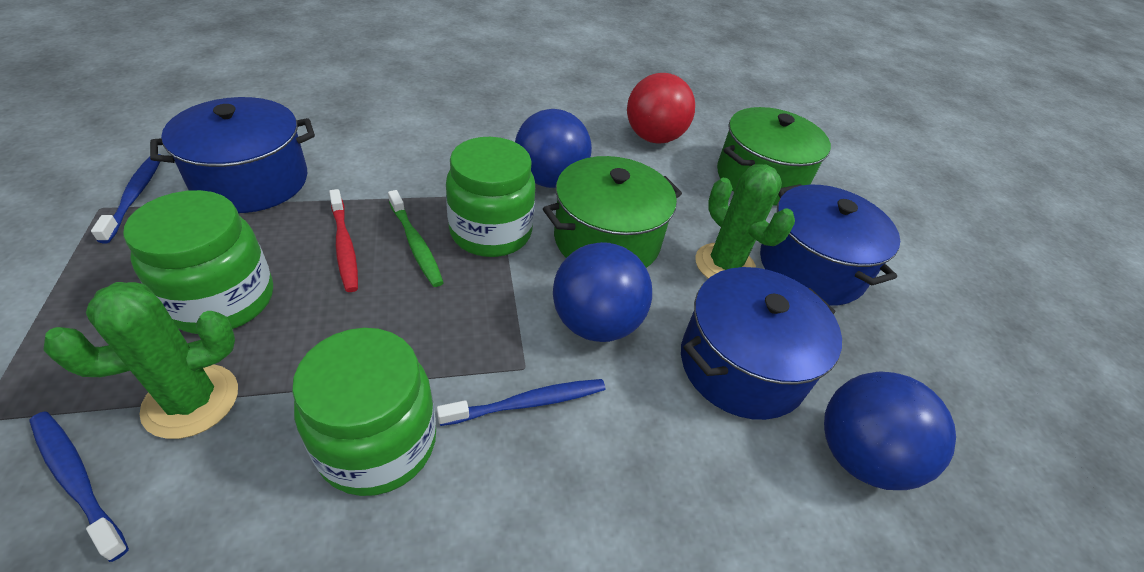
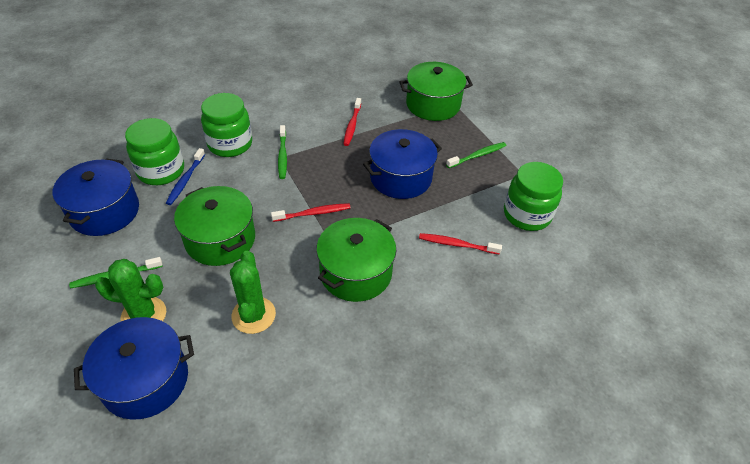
blue ball: 3 -> 0
blue toothbrush: 3 -> 1
green pot: 2 -> 3
green toothbrush: 1 -> 3
red ball: 1 -> 0
red toothbrush: 1 -> 3

